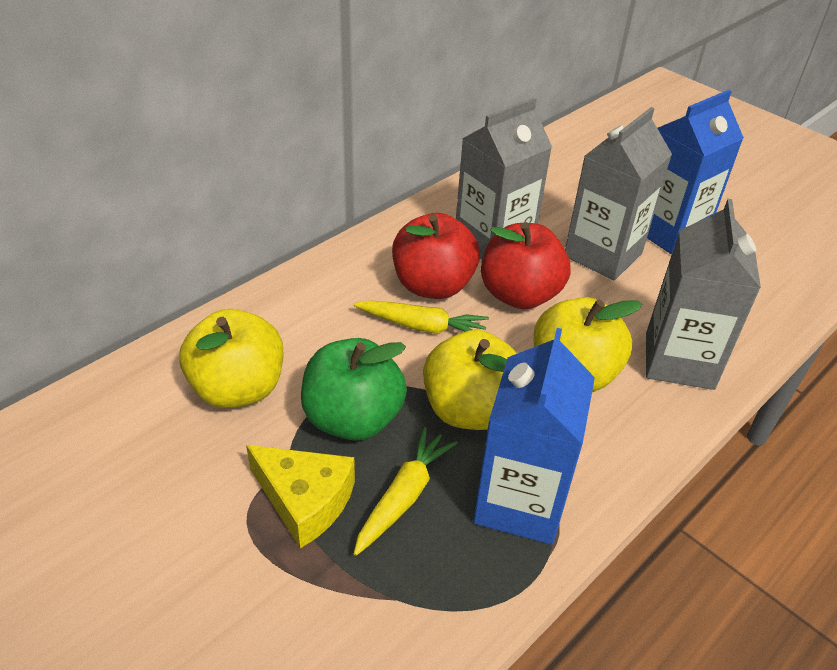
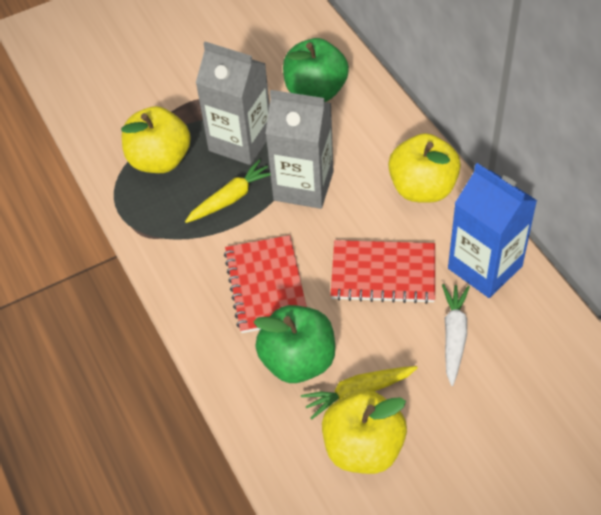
blue carton: 2 -> 1
green apple: 1 -> 2
grey carton: 3 -> 2
red apple: 2 -> 0
red notebook: 0 -> 2
white carrot: 0 -> 1
yellow cheese: 1 -> 0

